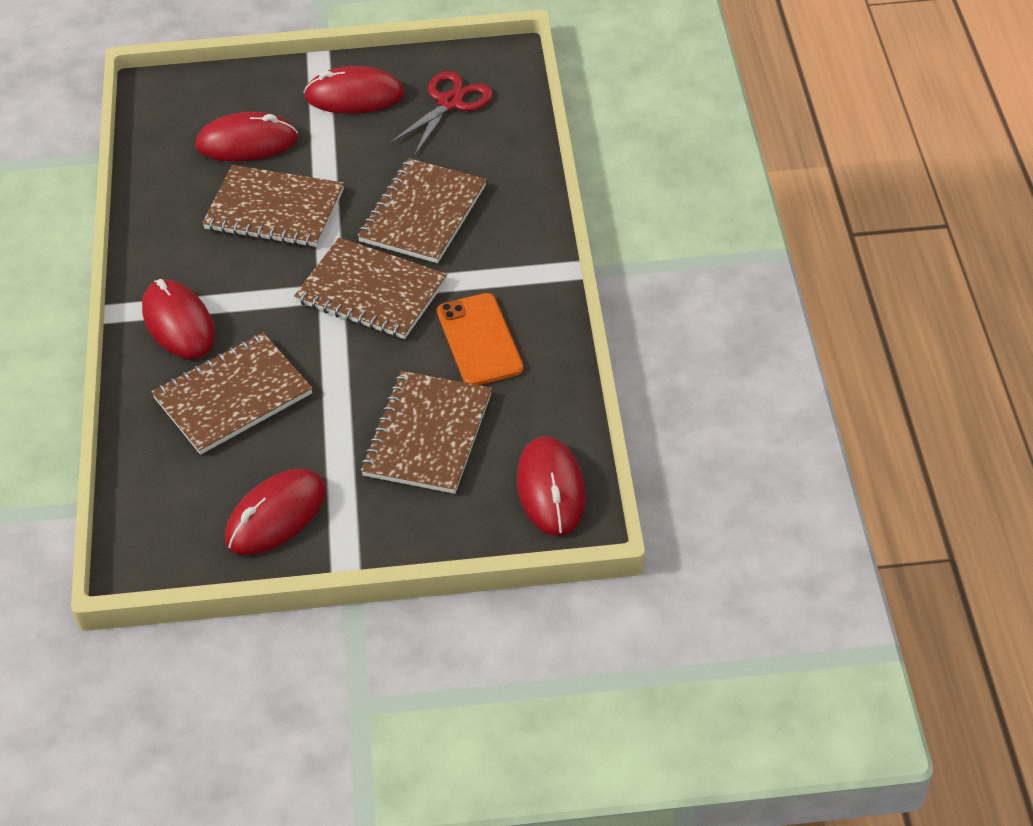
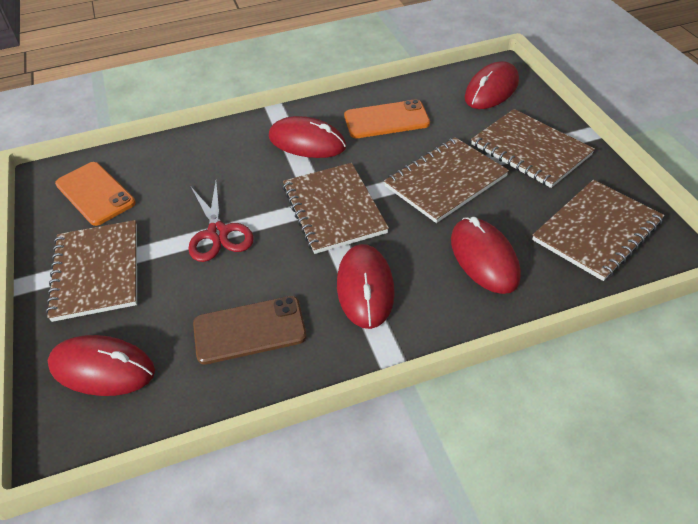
brown phone: 0 -> 1
orange phone: 1 -> 2

